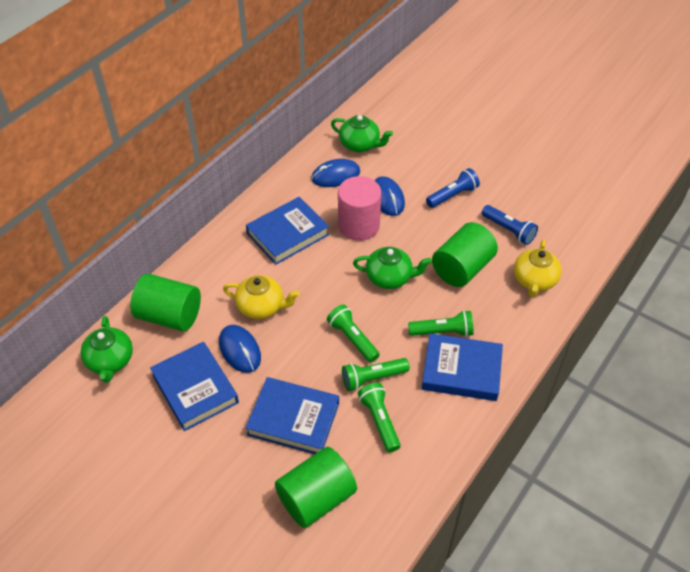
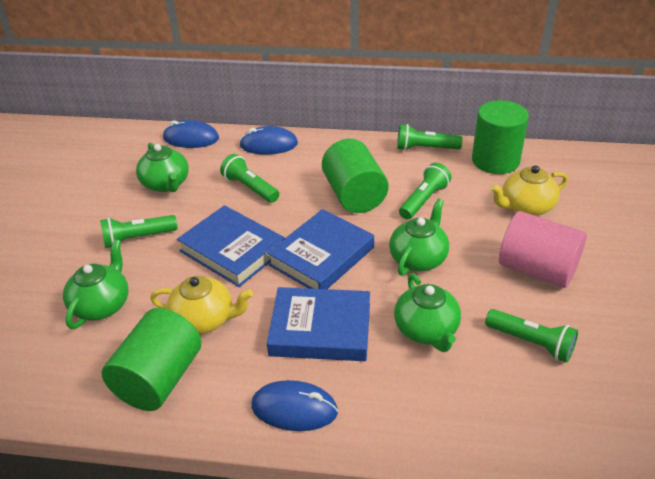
blue book: 4 -> 3
blue flashlight: 2 -> 0
green flashlight: 4 -> 5
green teapot: 3 -> 4

